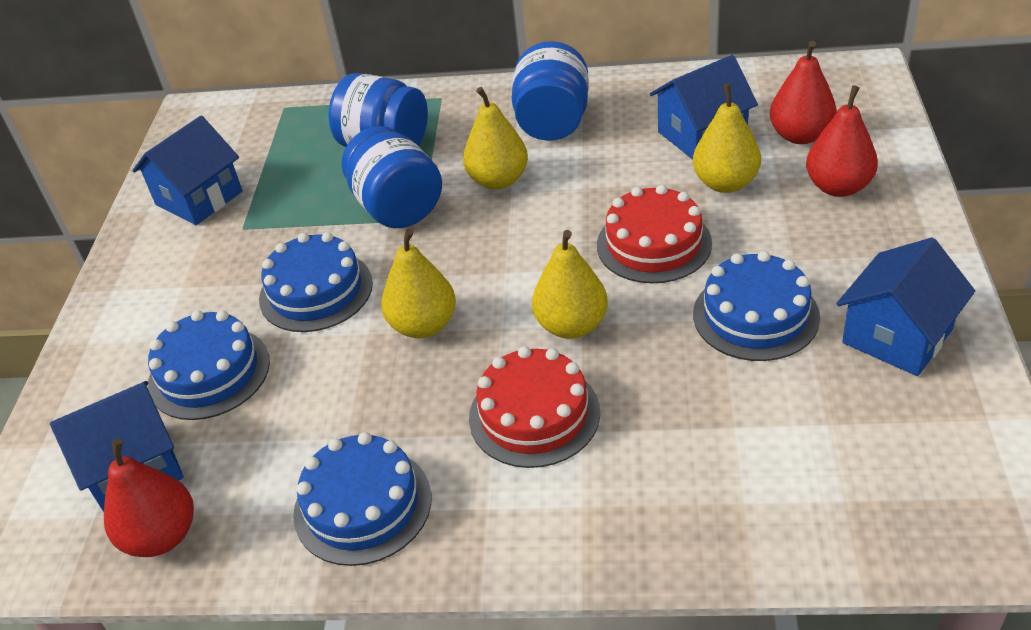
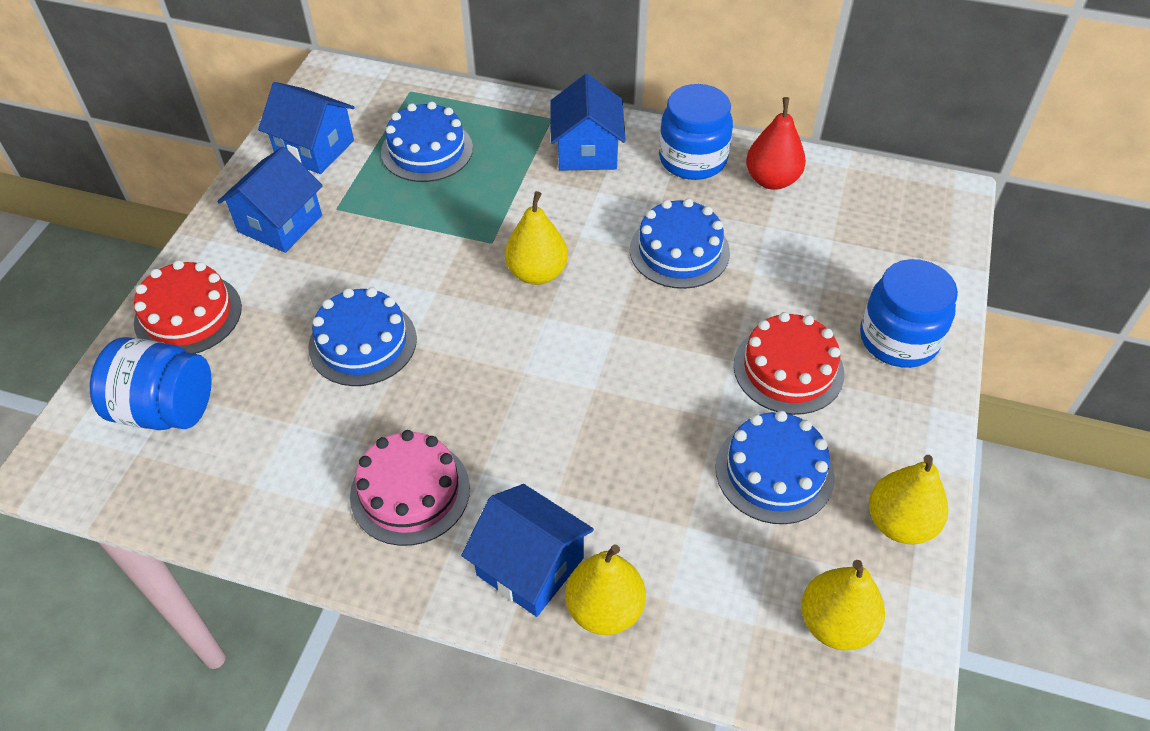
pink cake: 0 -> 1
red pear: 3 -> 1

